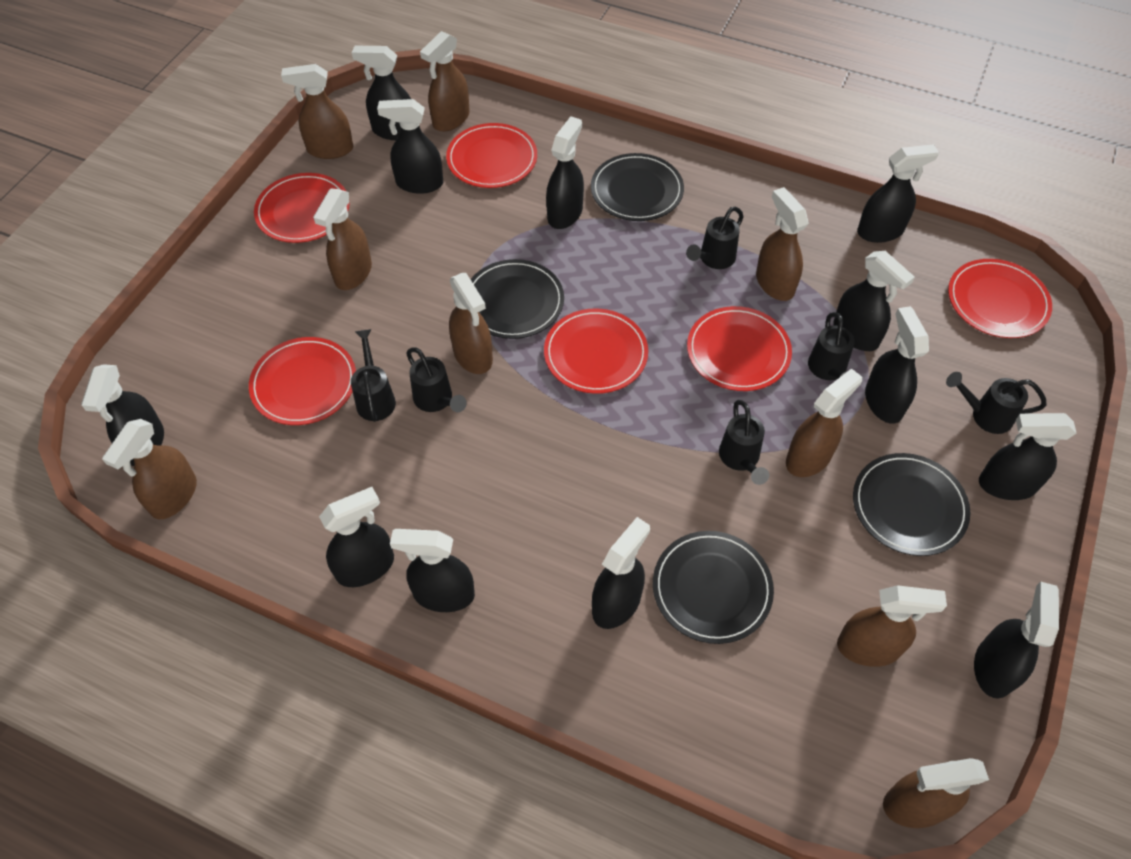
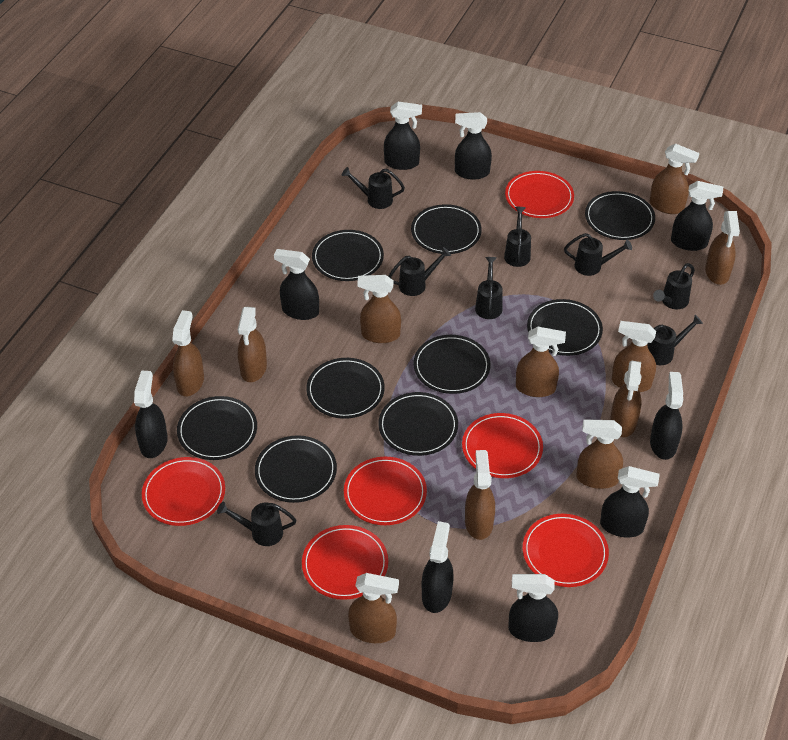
black plate: 4 -> 9
black spray bottle: 12 -> 9
black watering can: 6 -> 8
brown spray bottle: 9 -> 11

